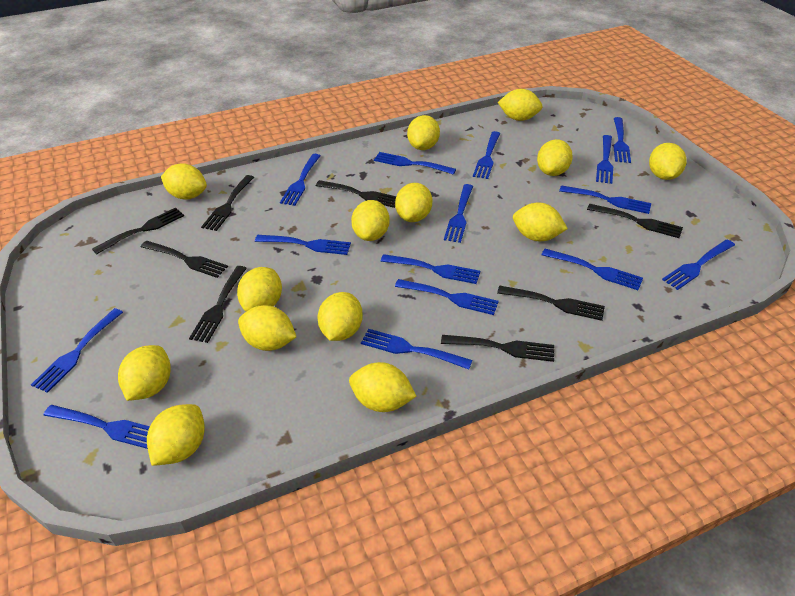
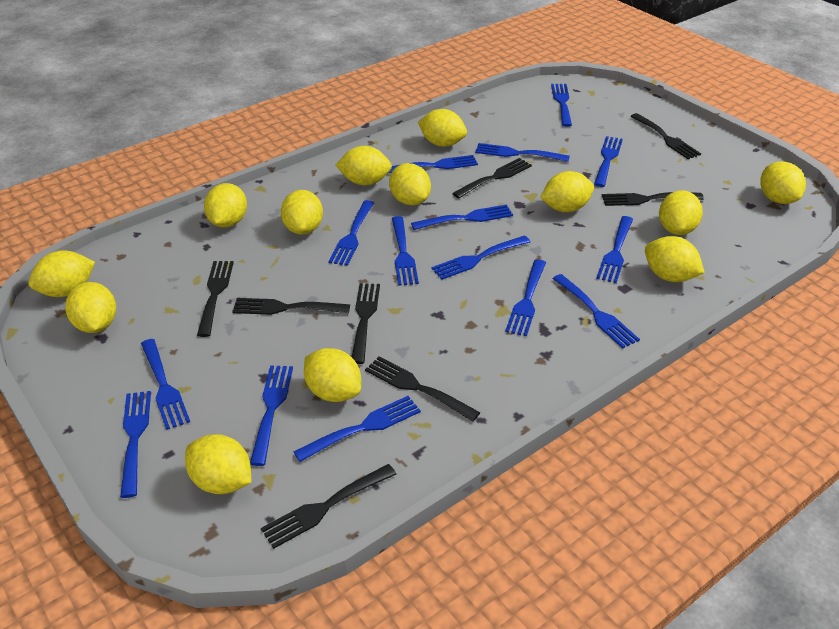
yellow lemon: 14 -> 13

